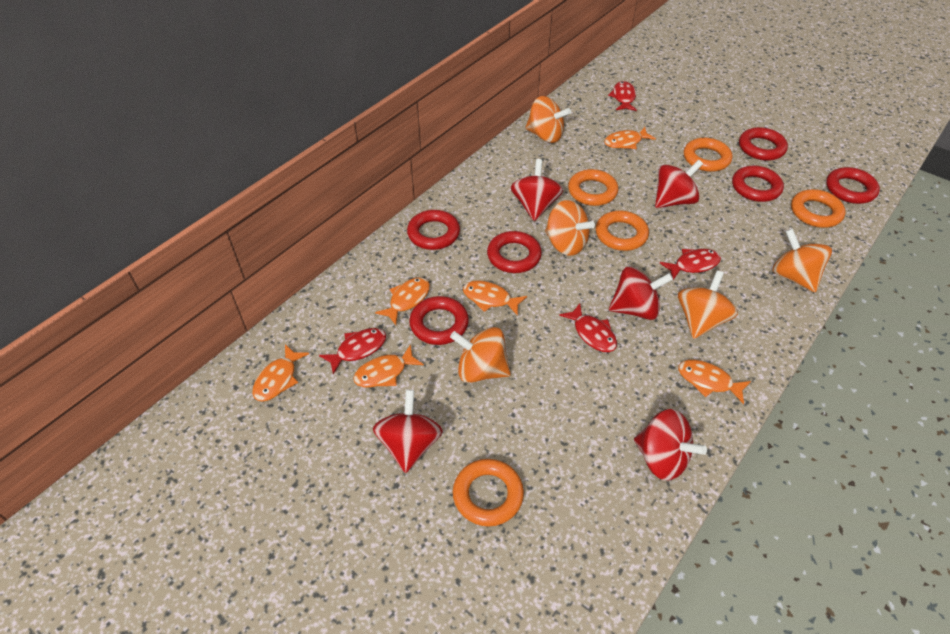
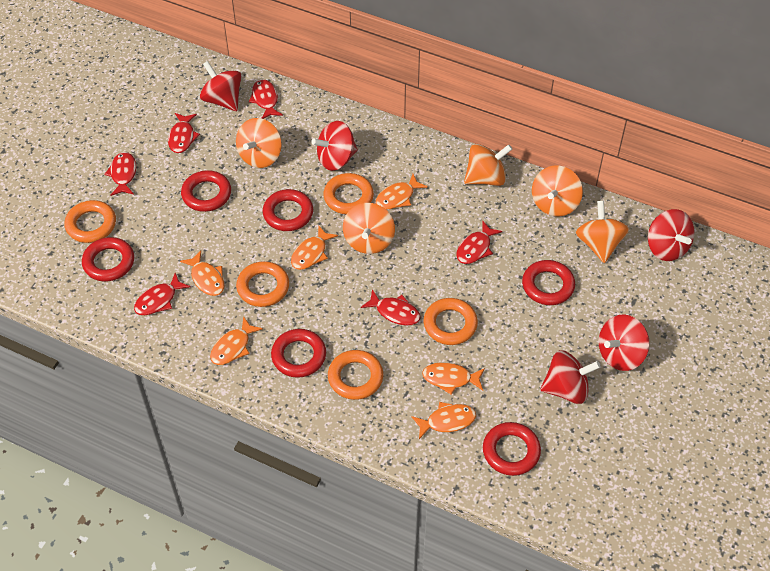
red fish: 4 -> 6

